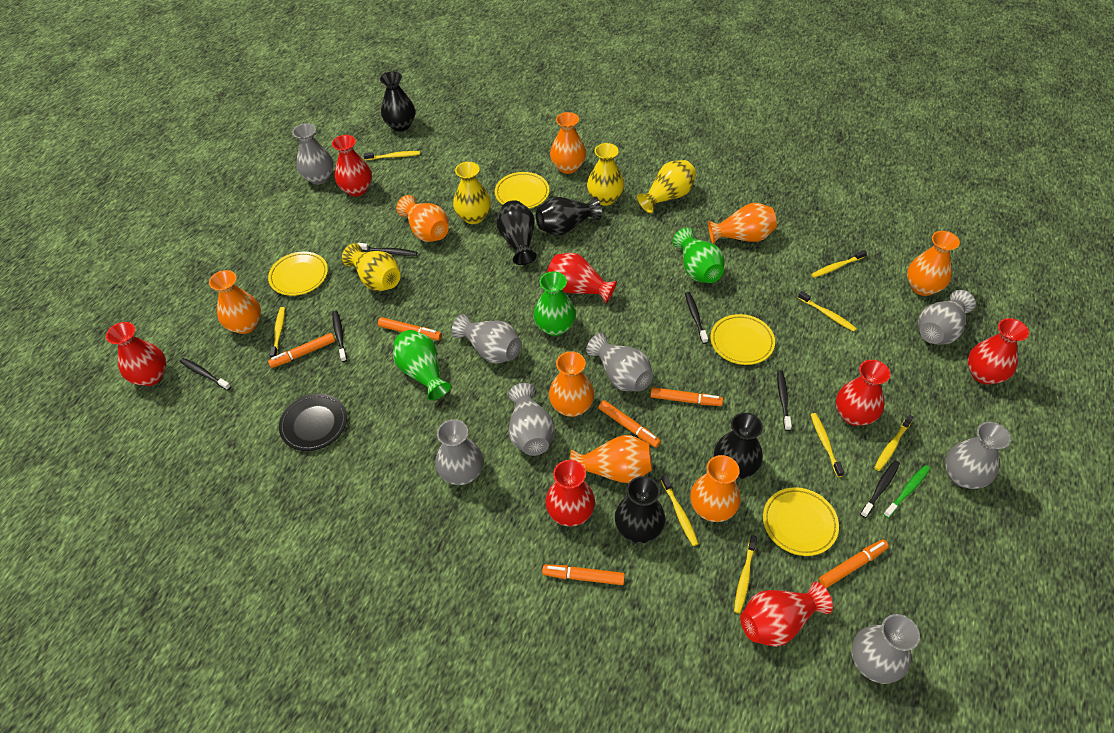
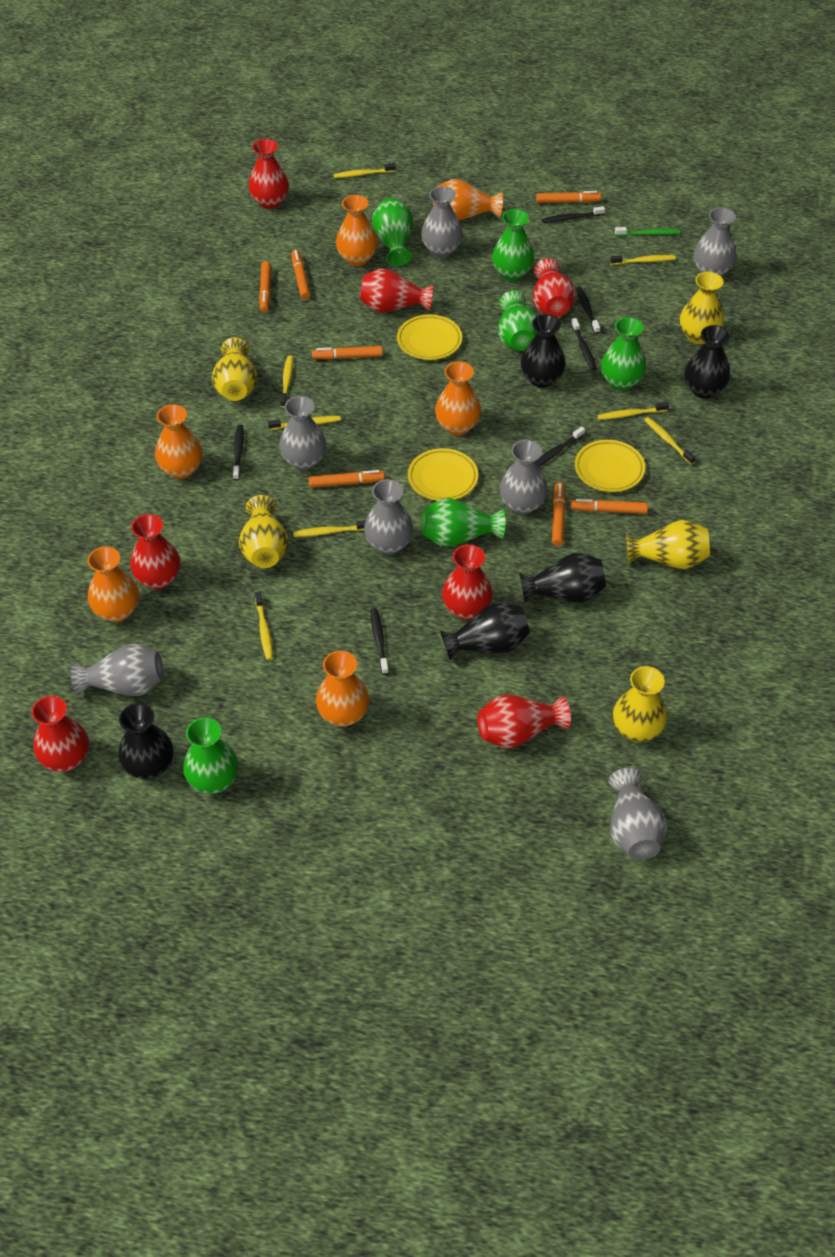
black plate: 1 -> 0
green vase: 3 -> 6
grey vase: 8 -> 7
orange marker: 6 -> 7
orange vase: 8 -> 6
yellow plate: 4 -> 3
yellow vase: 4 -> 5

